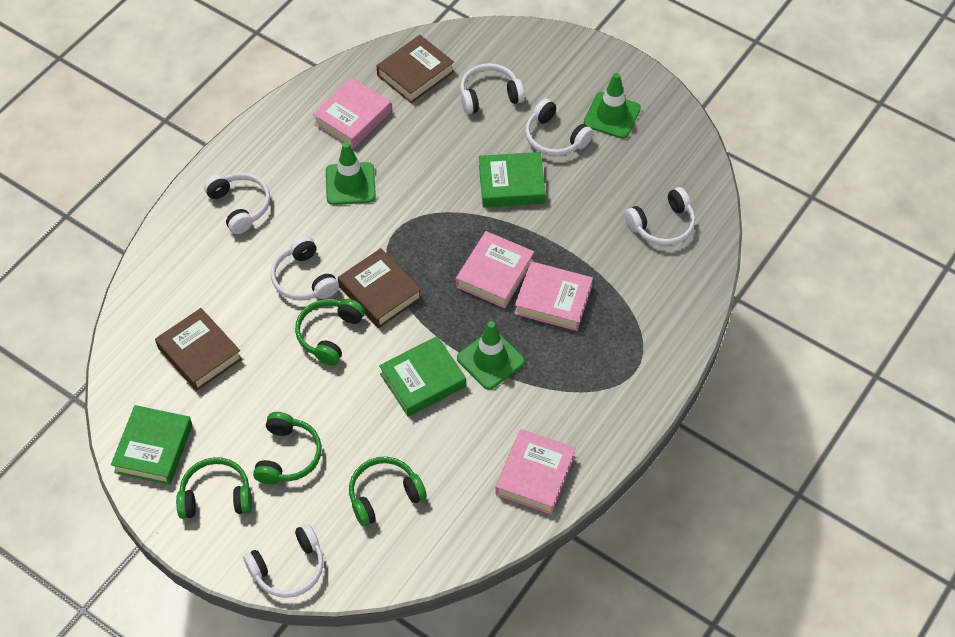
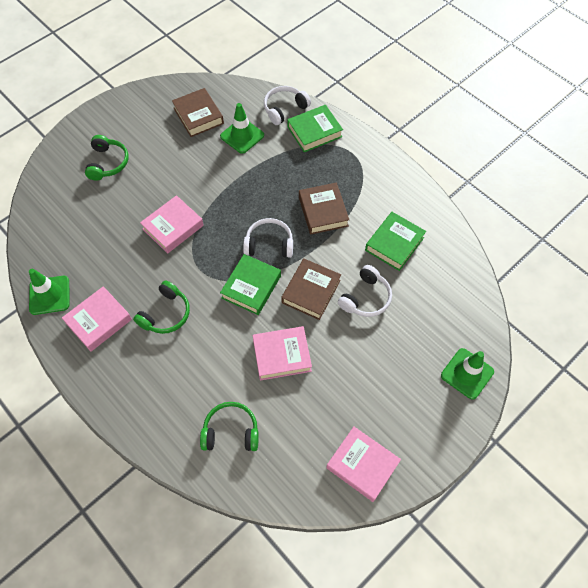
green headphones: 4 -> 3
white headphones: 6 -> 3

